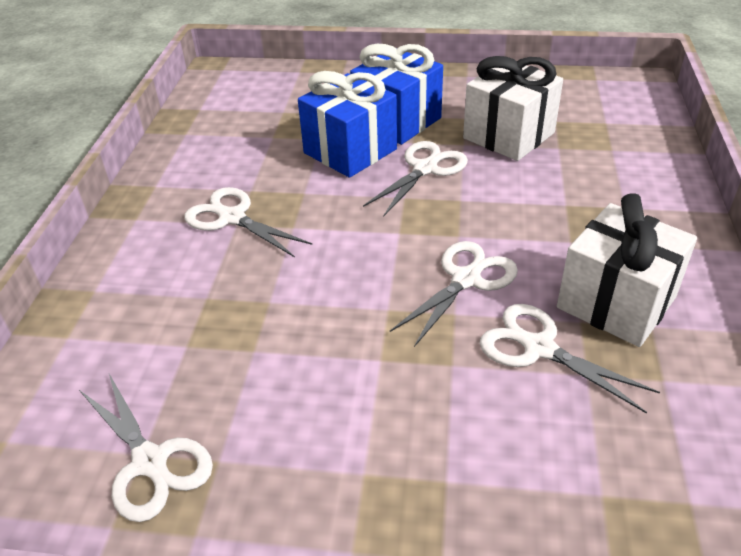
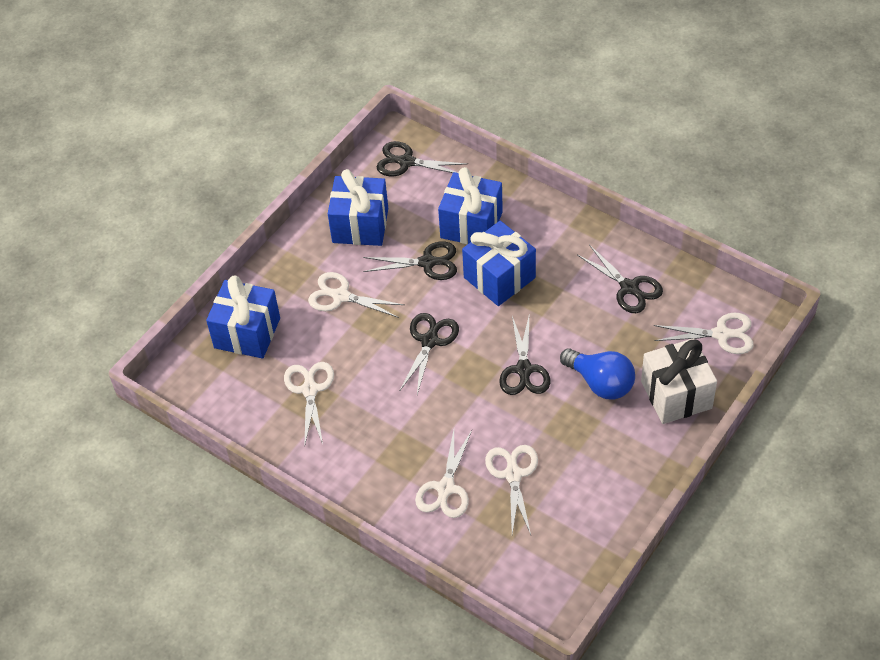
black scissors: 0 -> 5
blue gift: 2 -> 4
blue light bulb: 0 -> 1
white gift: 2 -> 1

